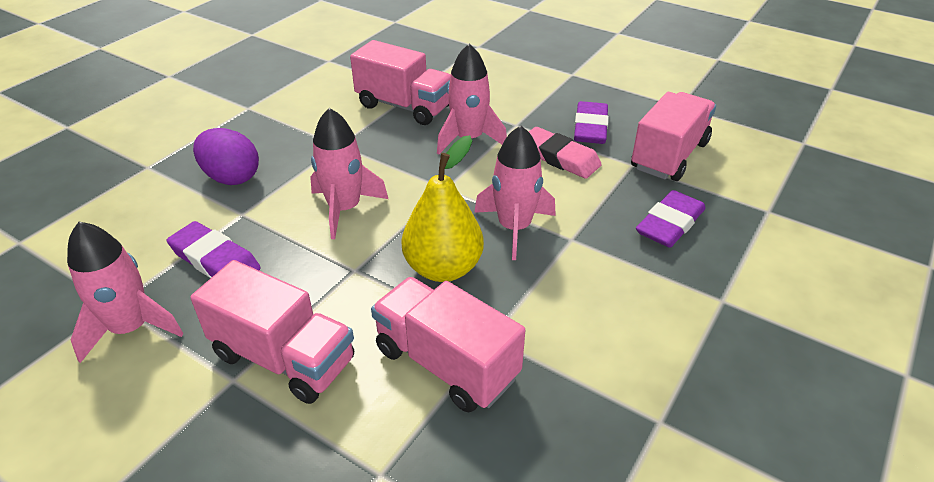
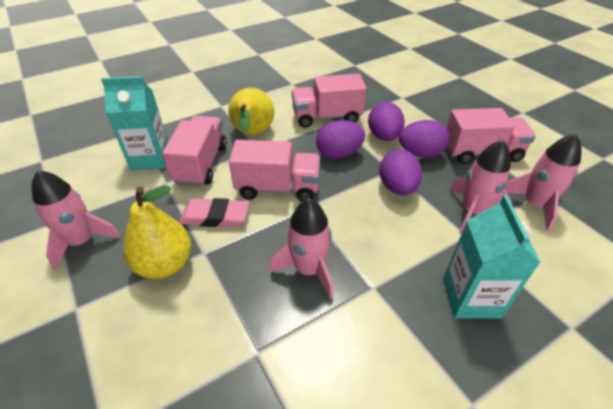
purple egg: 1 -> 4
purple eraser: 3 -> 0
turquoise carton: 0 -> 2
yellow pear: 1 -> 2

